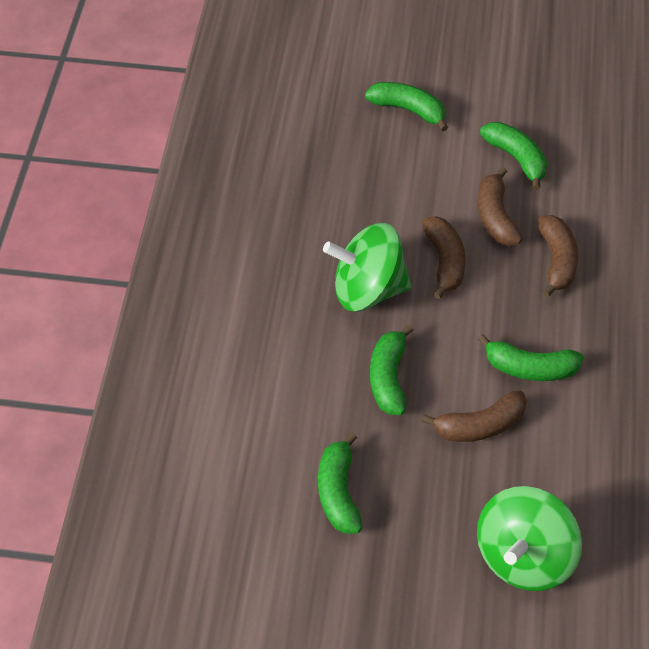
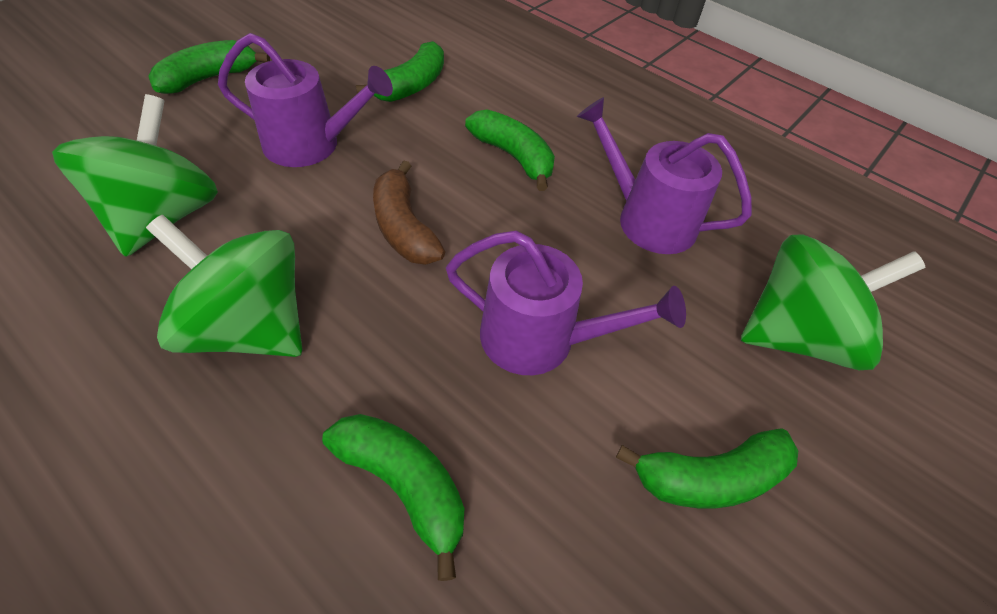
brown banana: 4 -> 1
green spinning top: 2 -> 3
purple watering can: 0 -> 3

